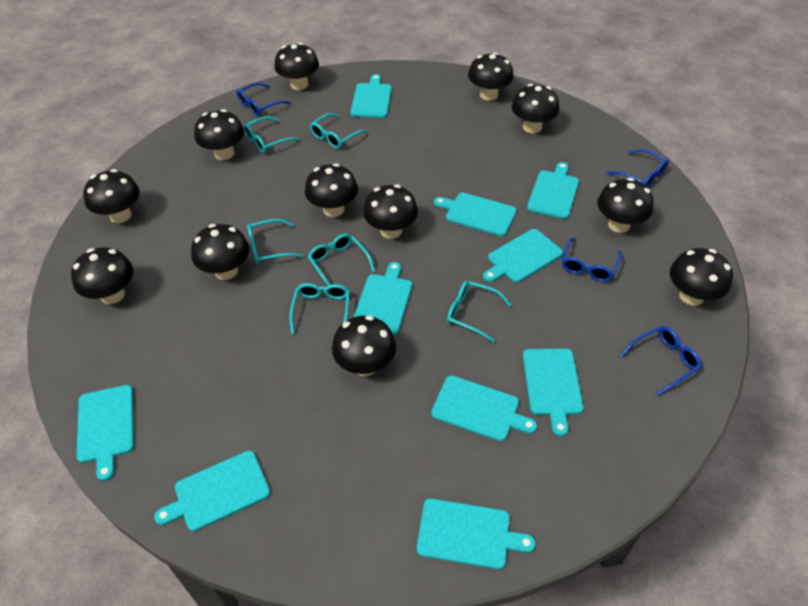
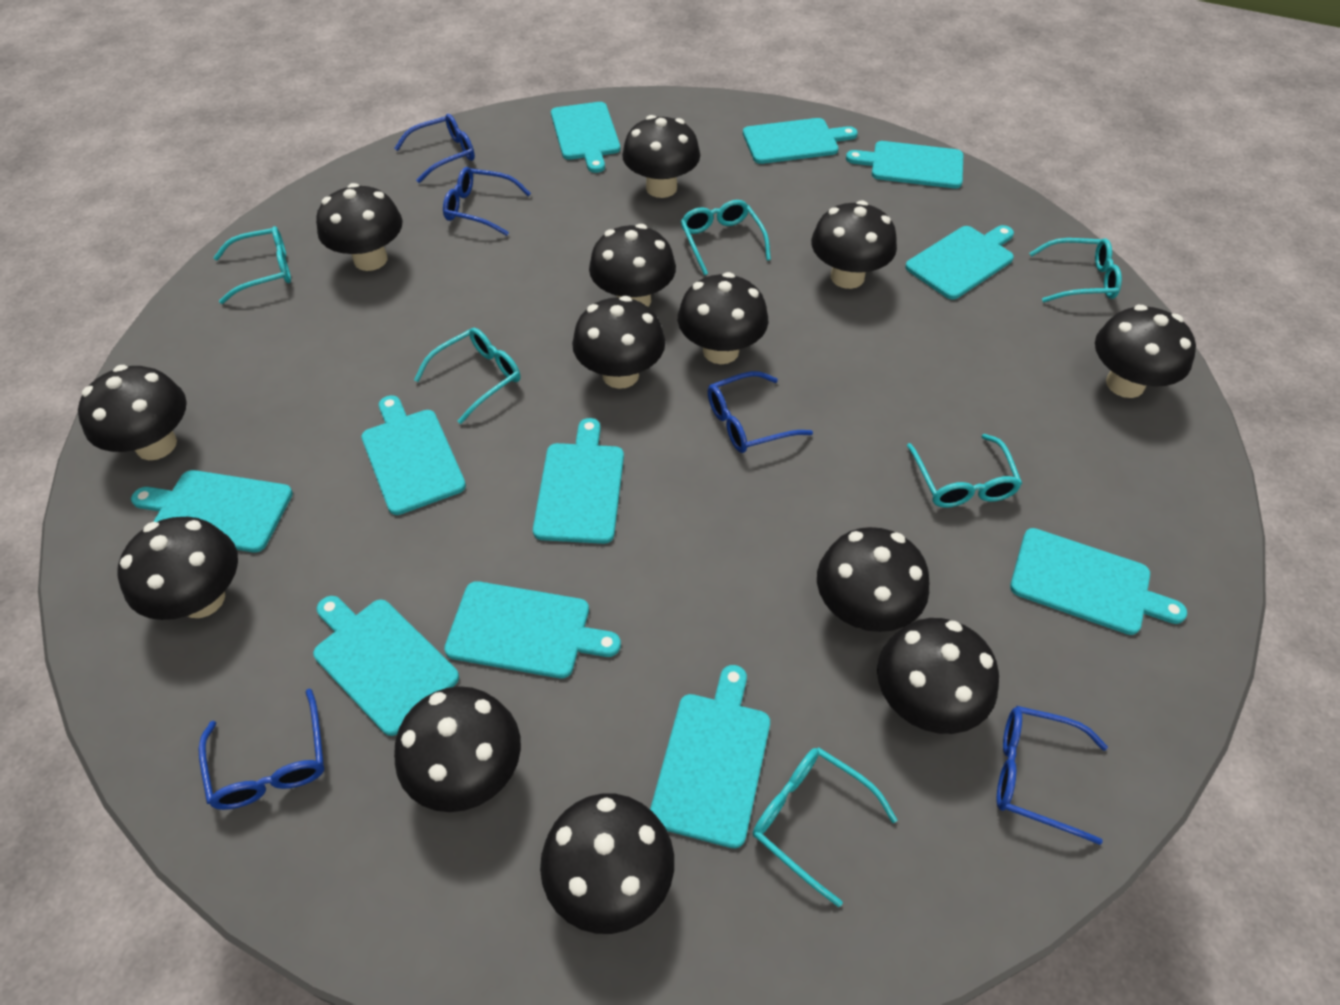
black mushroom: 12 -> 13
blue glasses: 4 -> 5
turquoise cutting board: 10 -> 11

